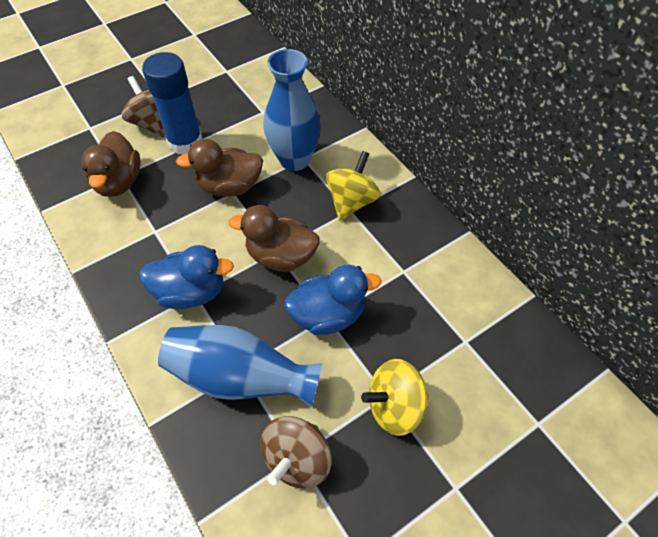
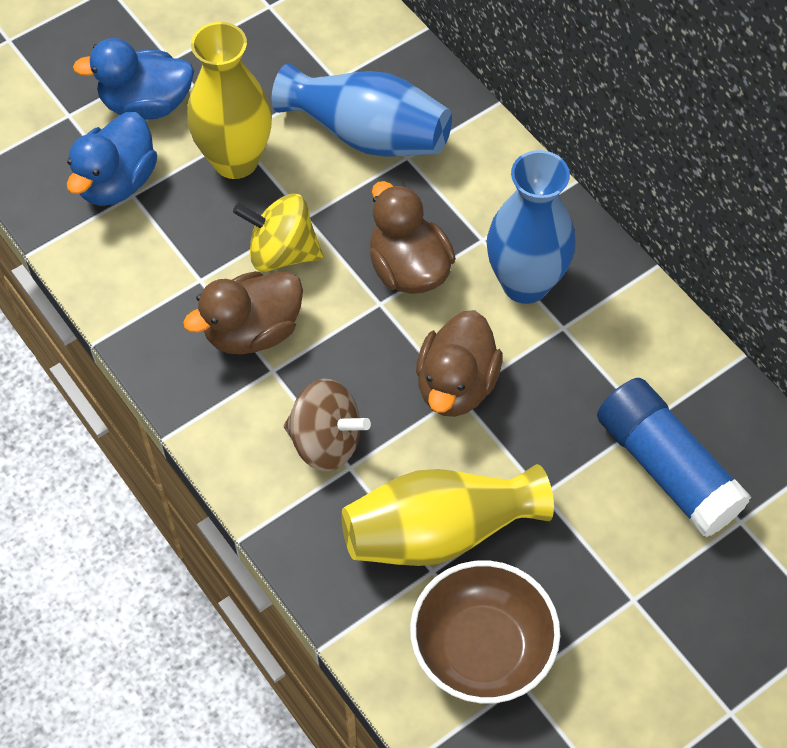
brown bowl: 0 -> 1
brown spinning top: 2 -> 1
yellow spinning top: 2 -> 1
yellow vase: 0 -> 2

